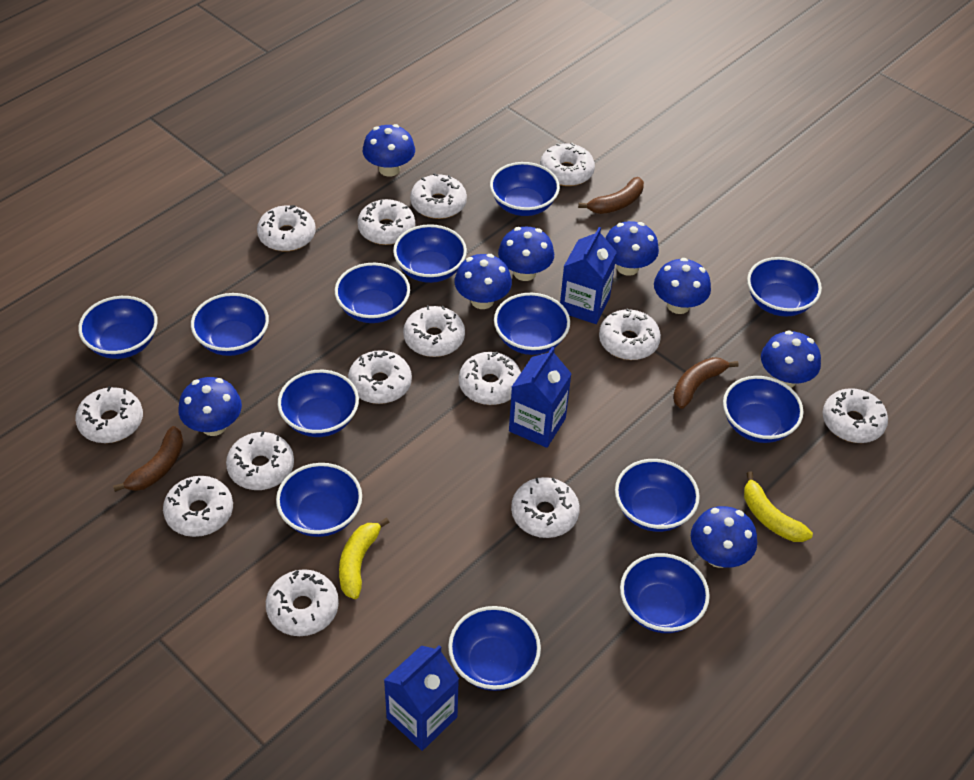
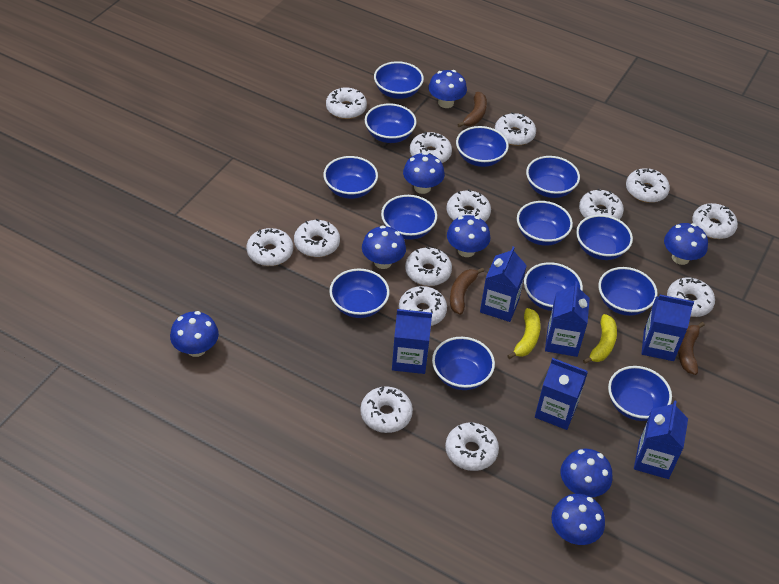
blue carton: 3 -> 6

